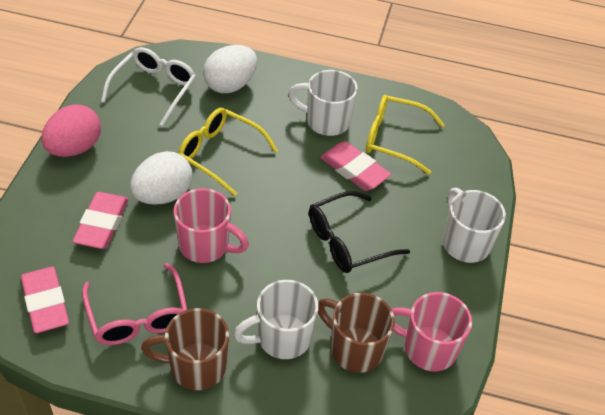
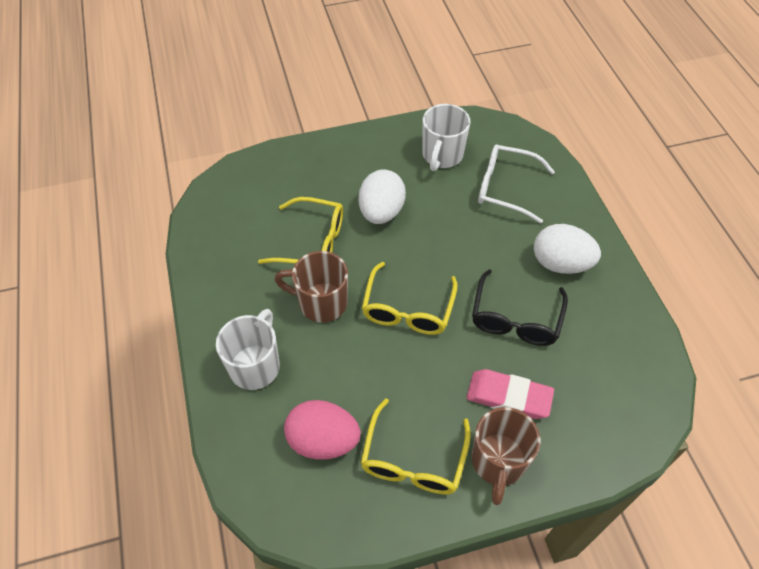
pink eraser: 3 -> 1
pink glasses: 1 -> 0
pink mug: 2 -> 0
white mug: 3 -> 2
yellow glasses: 2 -> 3

